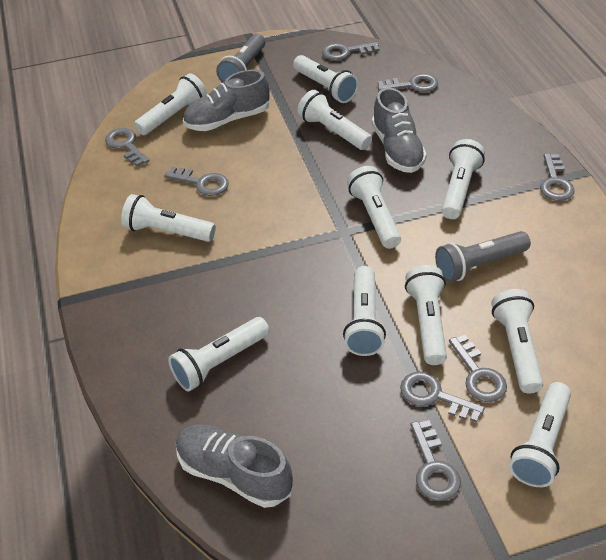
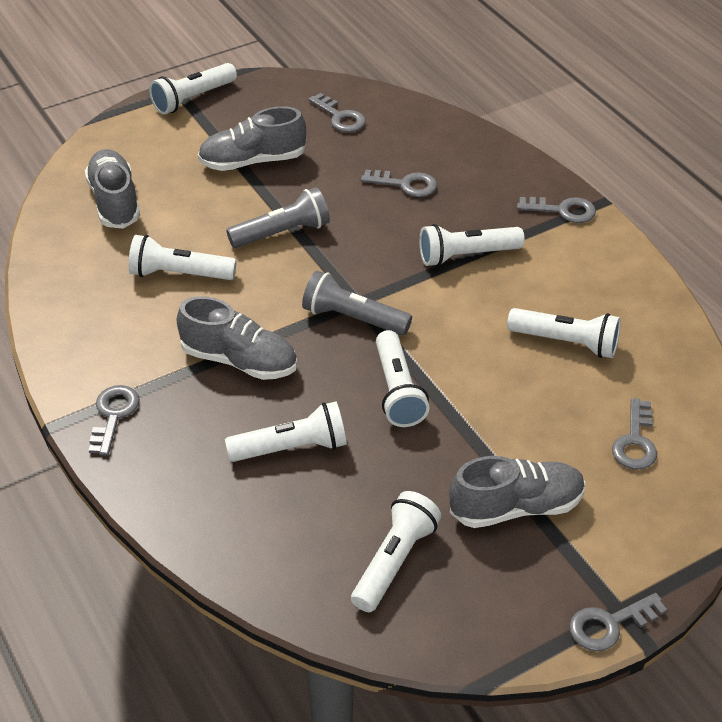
grey key: 8 -> 6
grey shoe: 3 -> 4
white flashlight: 11 -> 7

